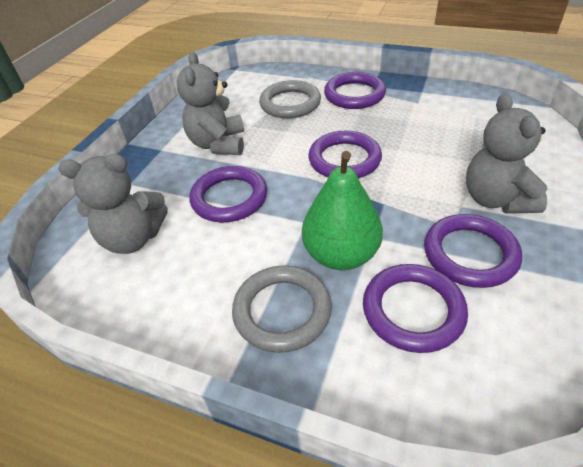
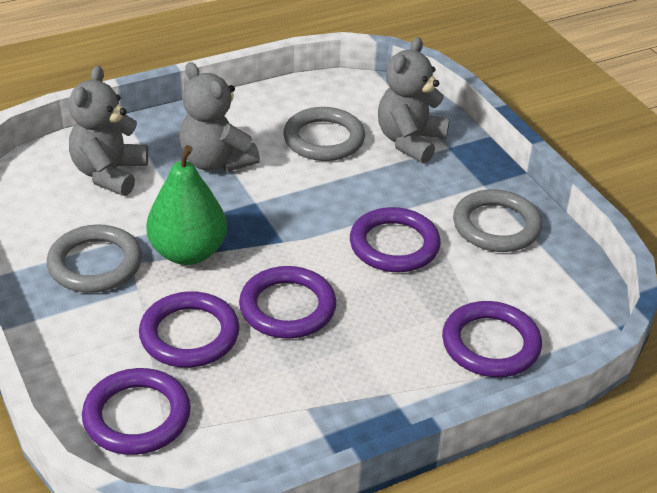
grey ring: 2 -> 3

